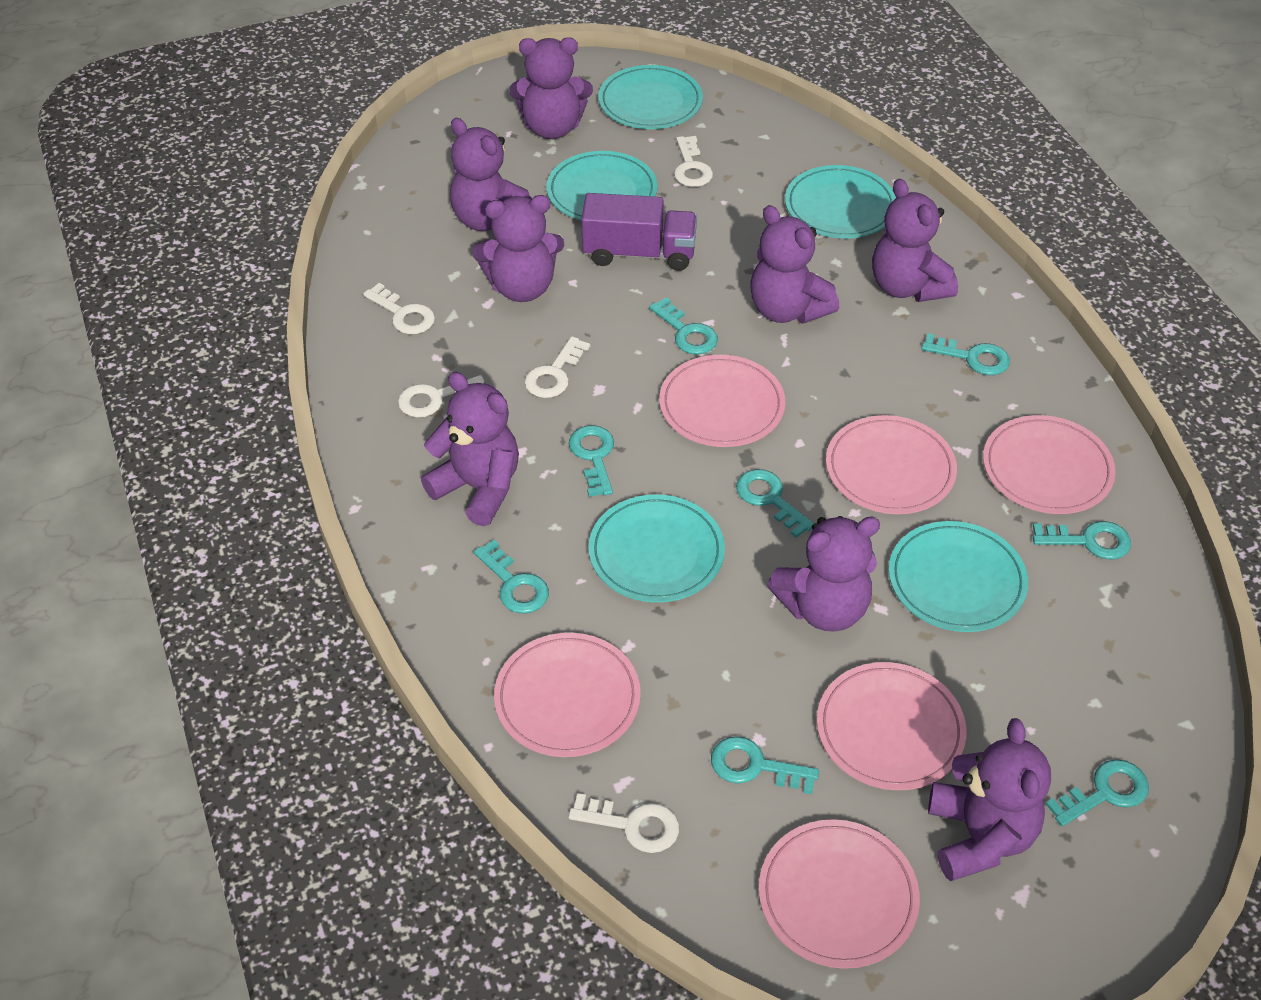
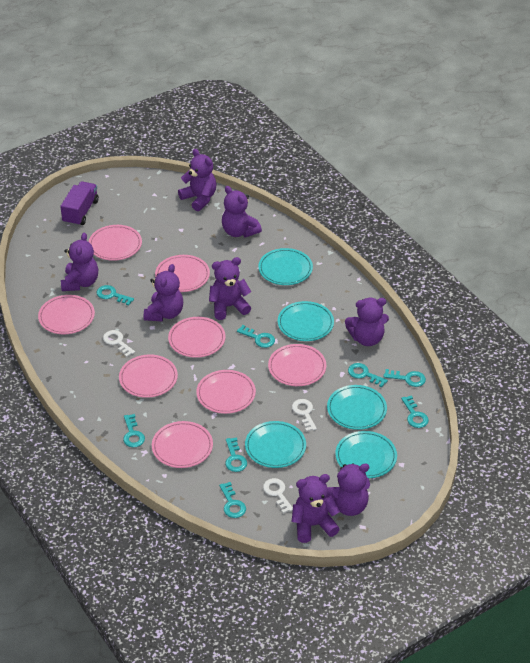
pink plate: 6 -> 8
white key: 5 -> 3

